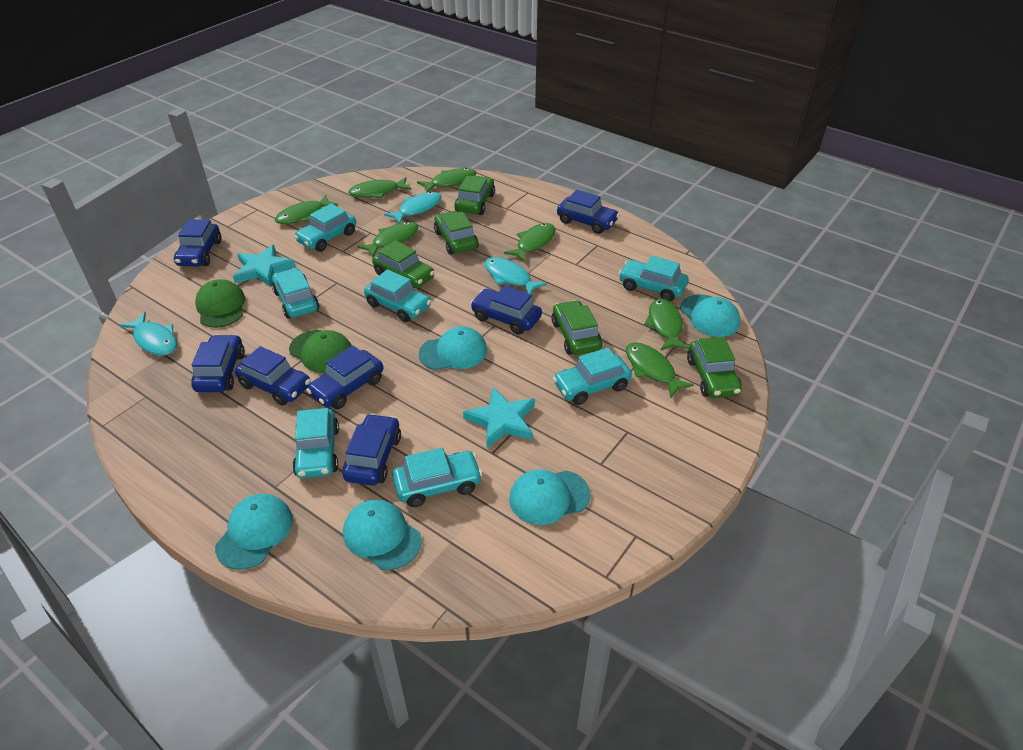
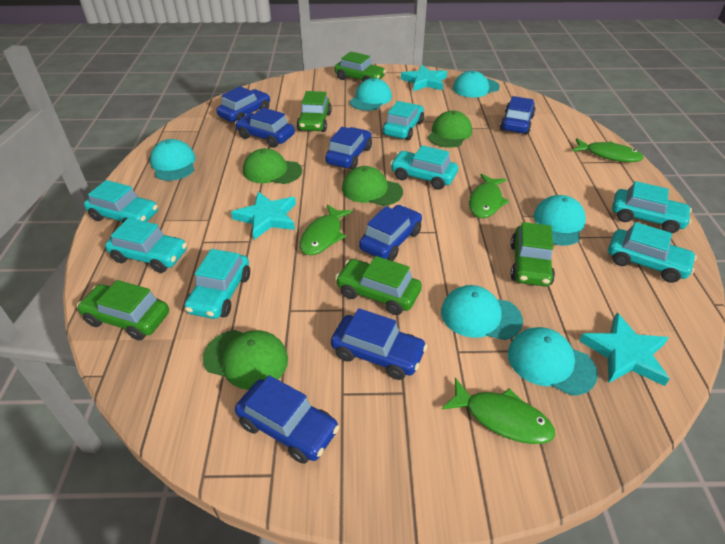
green cap: 2 -> 4
green fish: 7 -> 4
turquoise cap: 5 -> 6
turquoise fish: 3 -> 0
turquoise star: 2 -> 3

